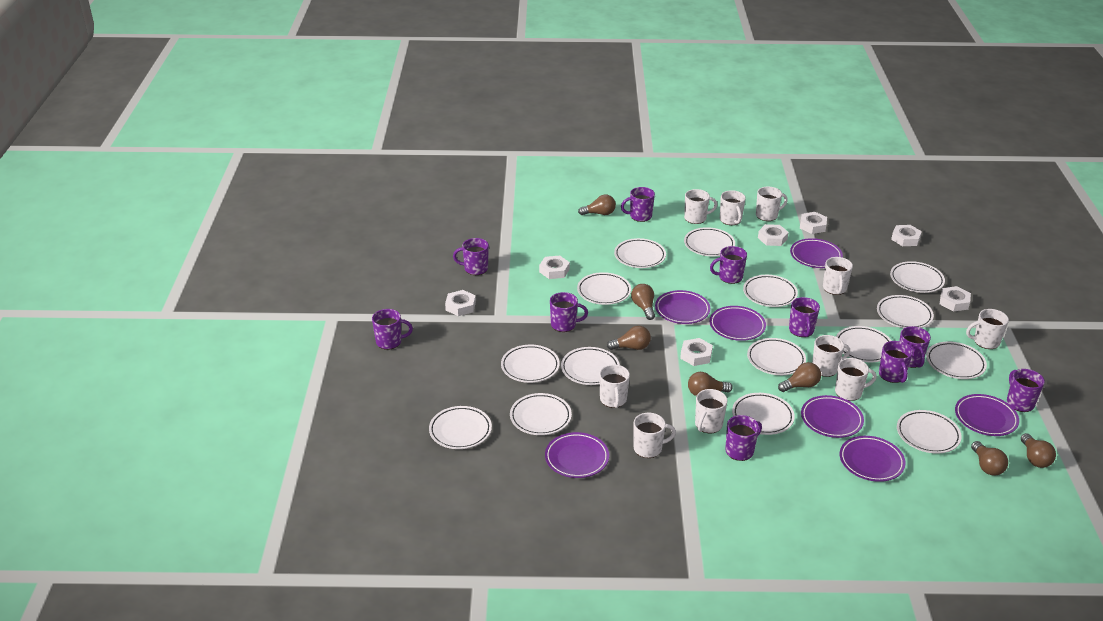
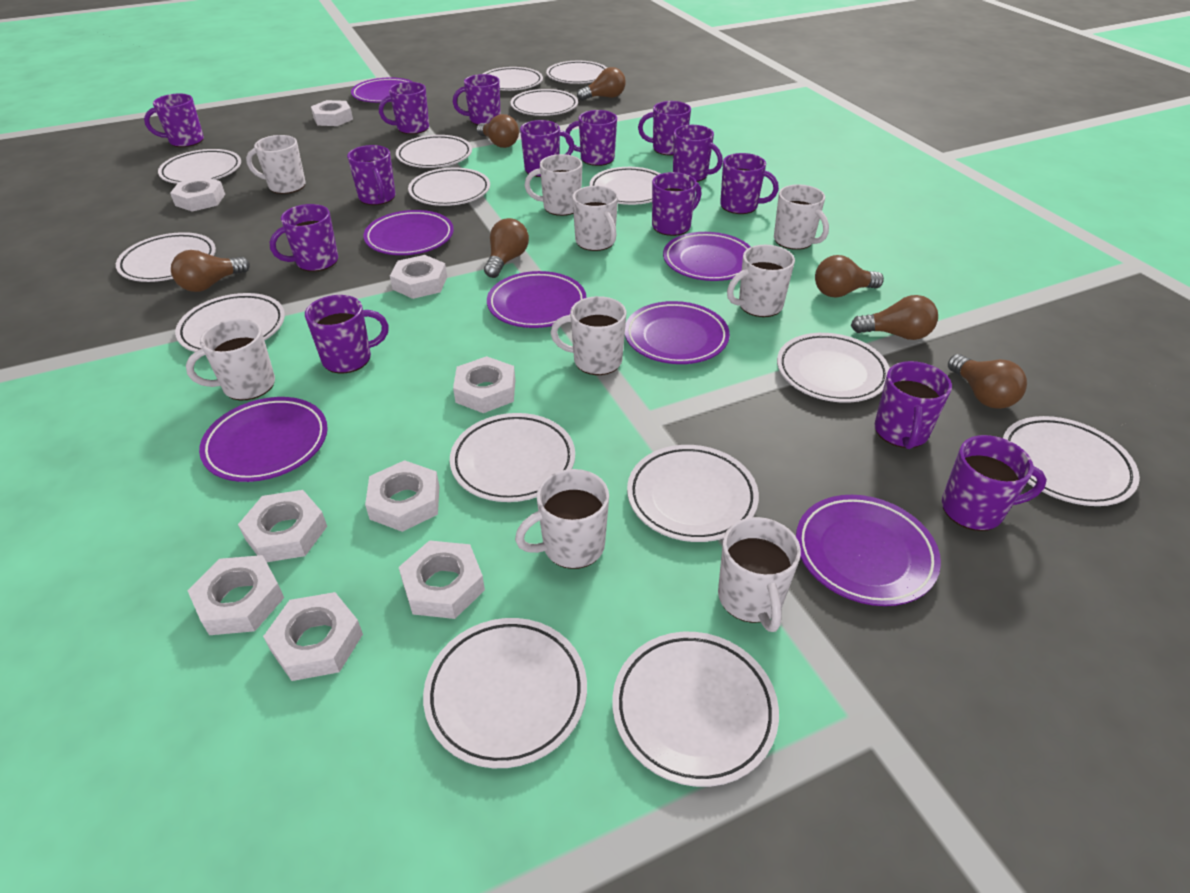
purple mug: 10 -> 14
white mug: 10 -> 9
white nut: 7 -> 9

